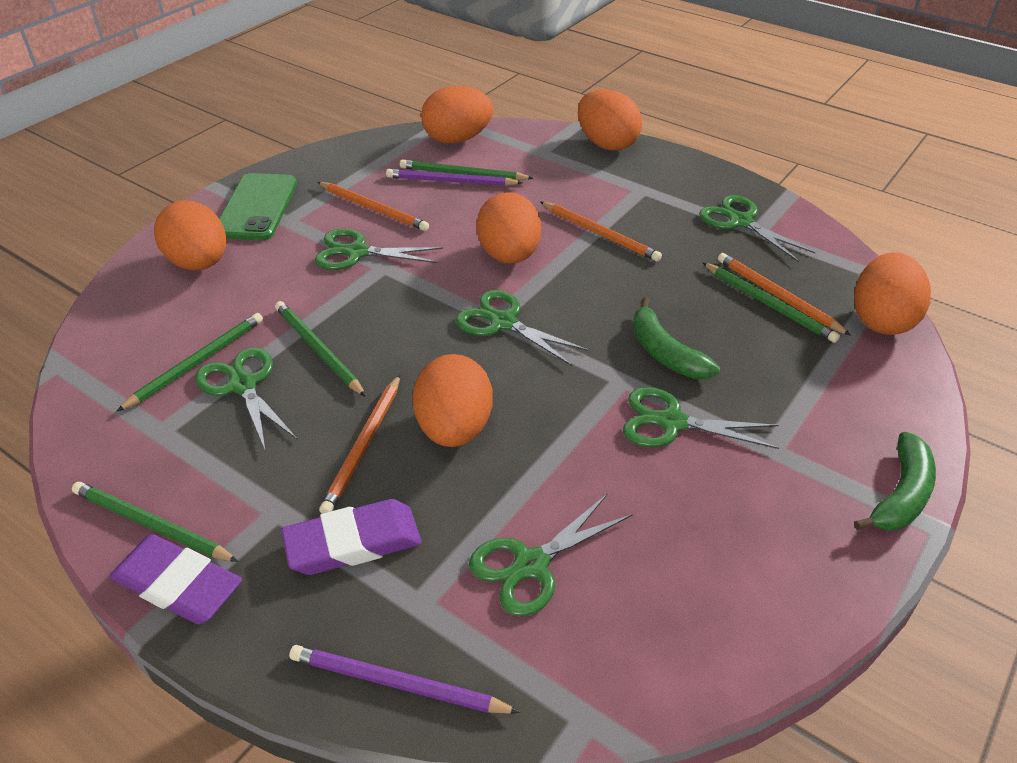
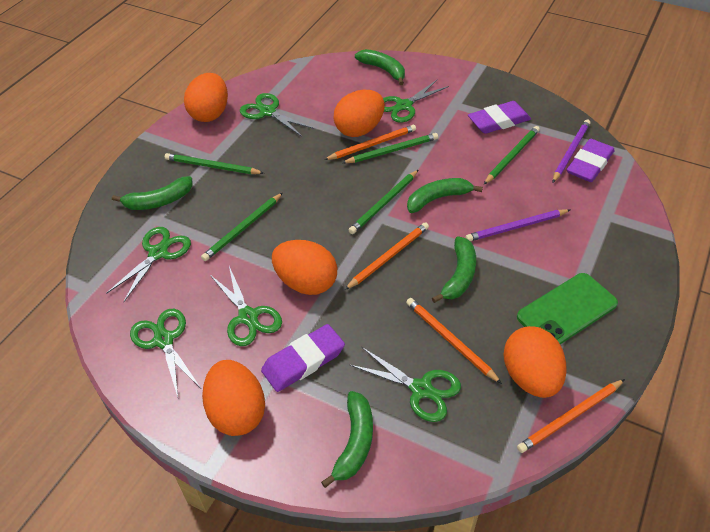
green banana: 2 -> 5
orange egg: 6 -> 5
purple eraser: 2 -> 3

